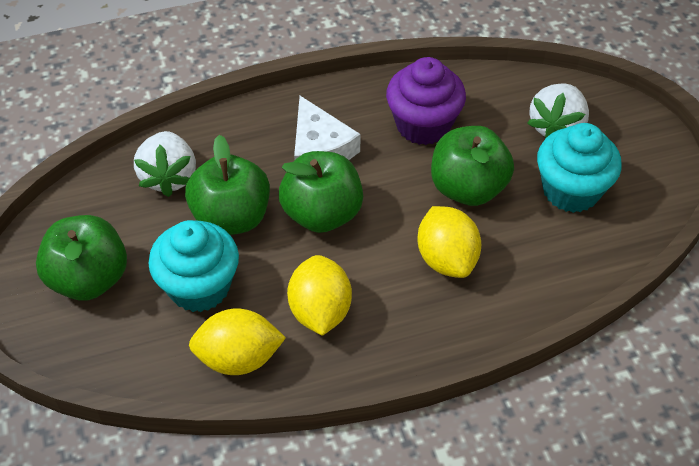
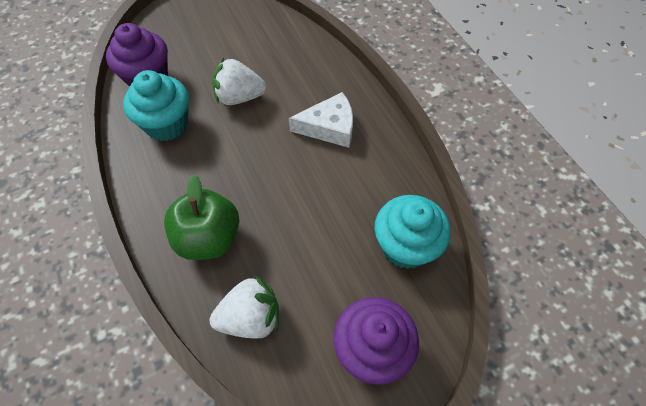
green apple: 4 -> 1
purple cupcake: 1 -> 2
yellow lemon: 3 -> 0

